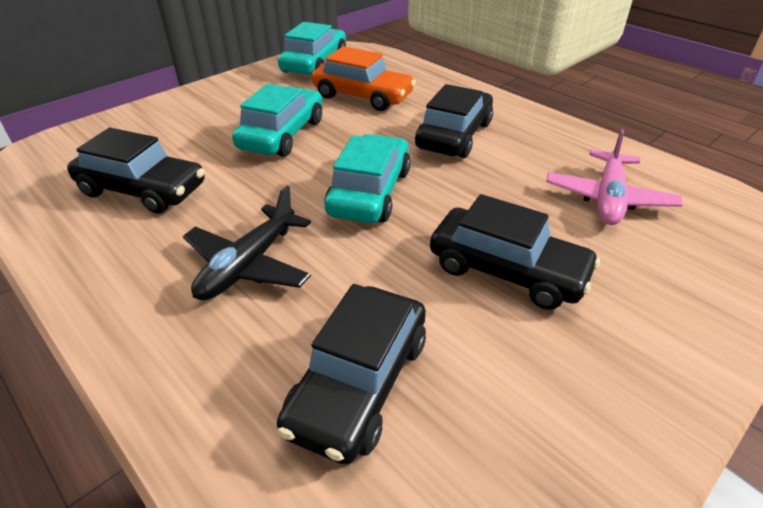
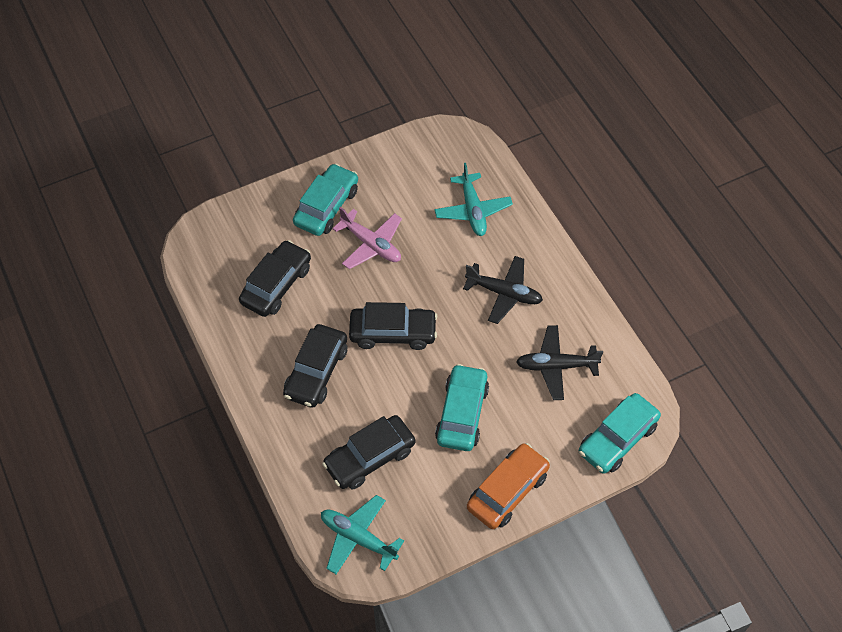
black plane: 1 -> 2
turquoise plane: 0 -> 2

